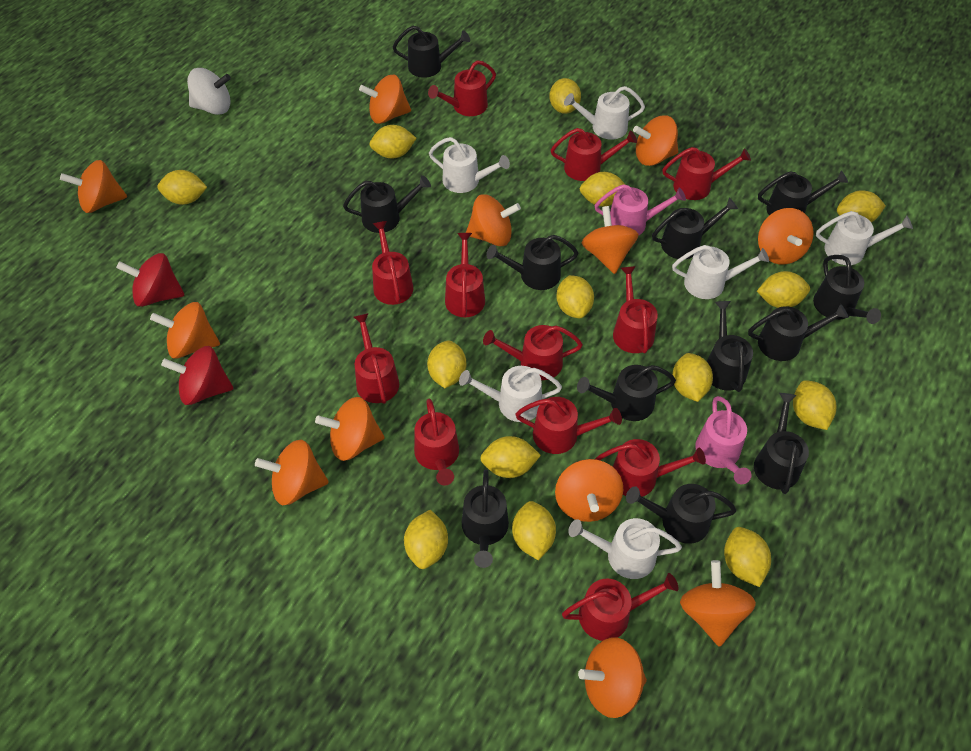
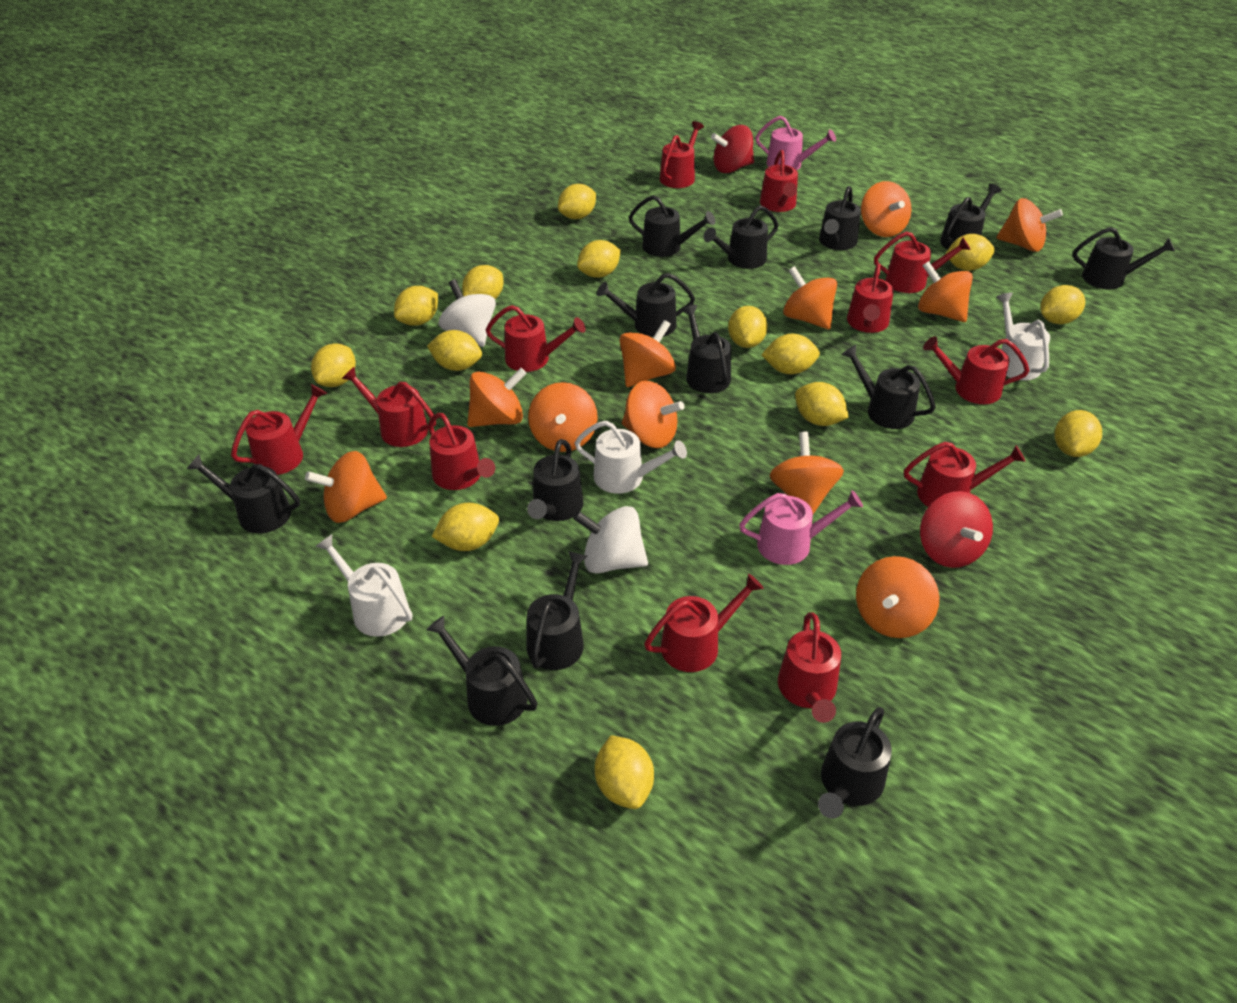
black watering can: 12 -> 13
orange spinning top: 12 -> 11
white spinning top: 1 -> 2
white watering can: 6 -> 3

